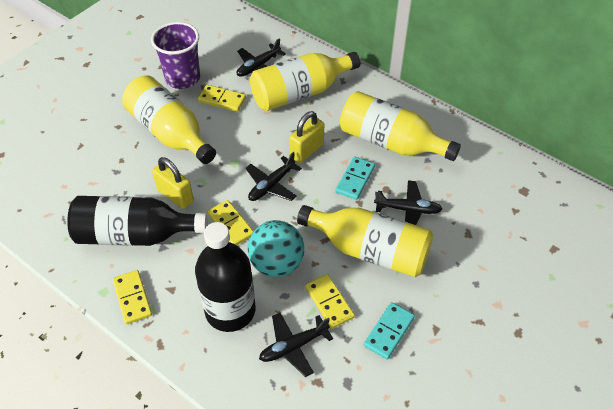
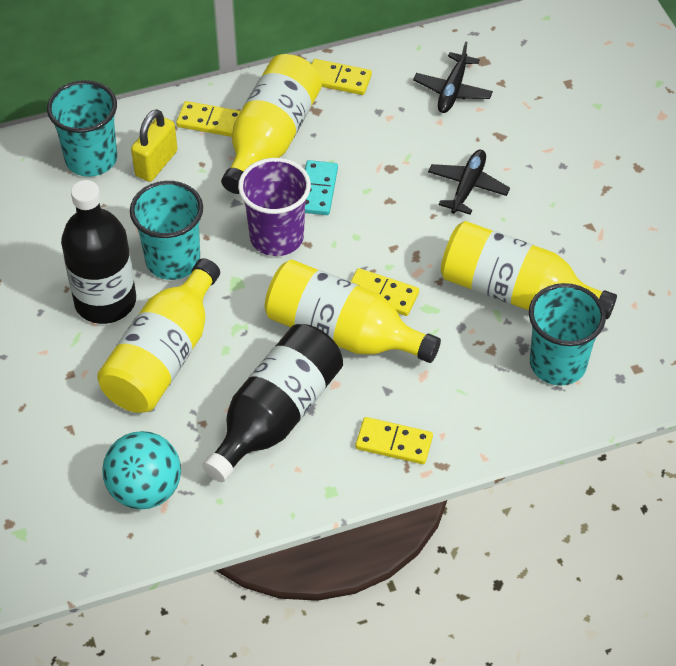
black plane: 4 -> 2
turquoise cup: 0 -> 3
turquoise domino: 2 -> 1
yellow padlock: 2 -> 1

